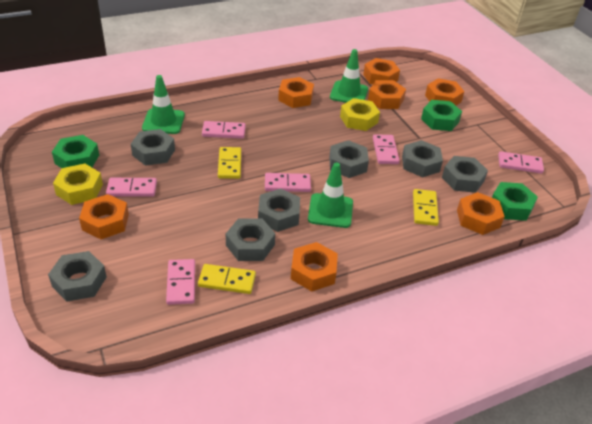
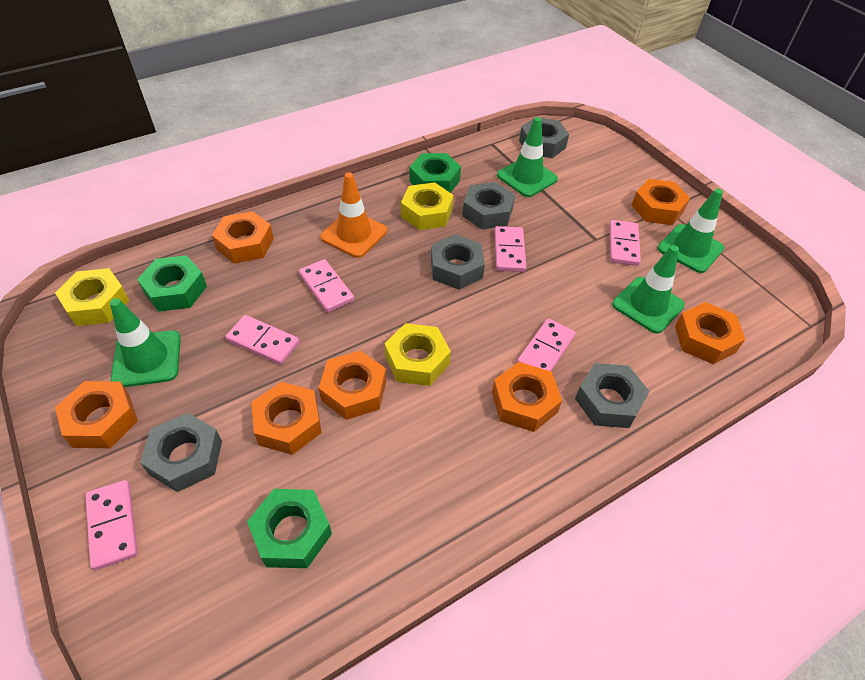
green traffic cone: 3 -> 4
grey nut: 7 -> 5
orange traffic cone: 0 -> 1
yellow domino: 3 -> 0
yellow nut: 2 -> 3

